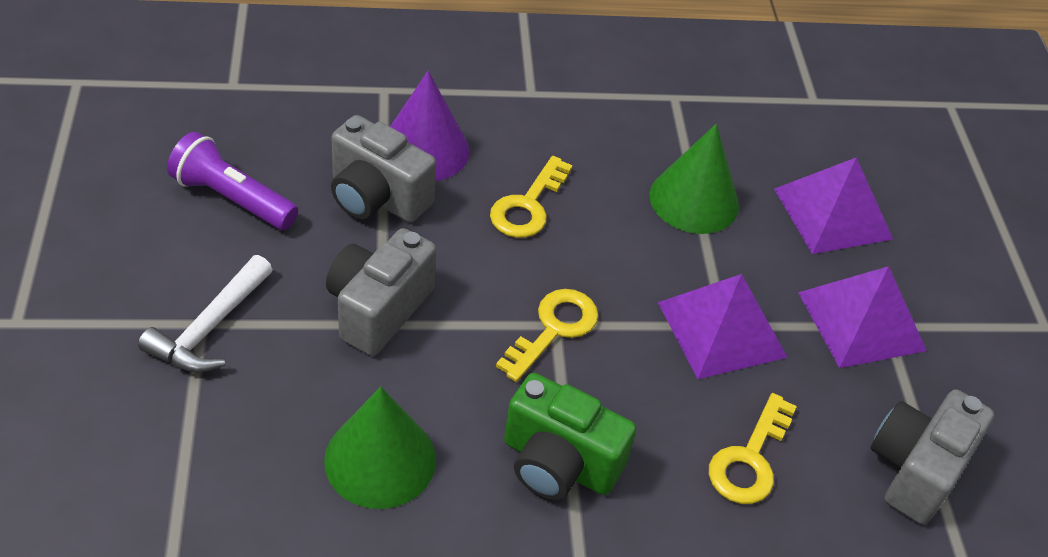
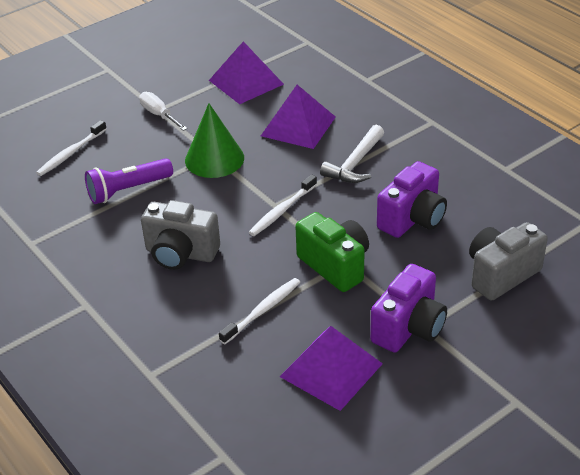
green cone: 2 -> 1
grey camera: 3 -> 2
purple camera: 0 -> 2
purple cone: 1 -> 0
white screwdriver: 0 -> 1
white toothbrush: 0 -> 3
yellow key: 3 -> 0

